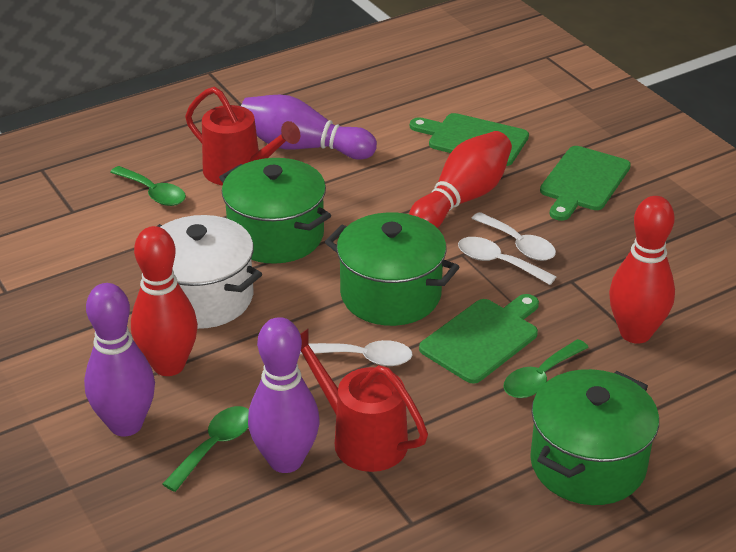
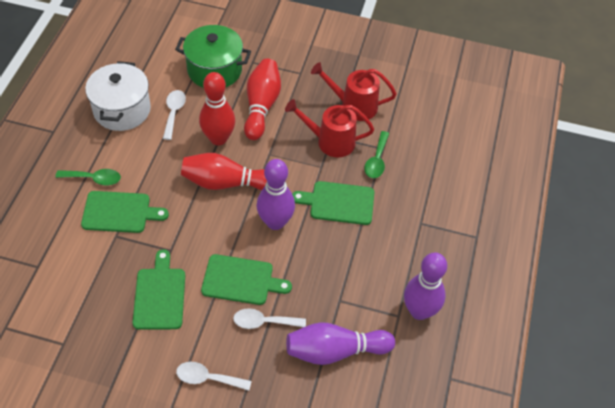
green cutting board: 3 -> 4
green pot: 3 -> 1
green spoon: 3 -> 2

